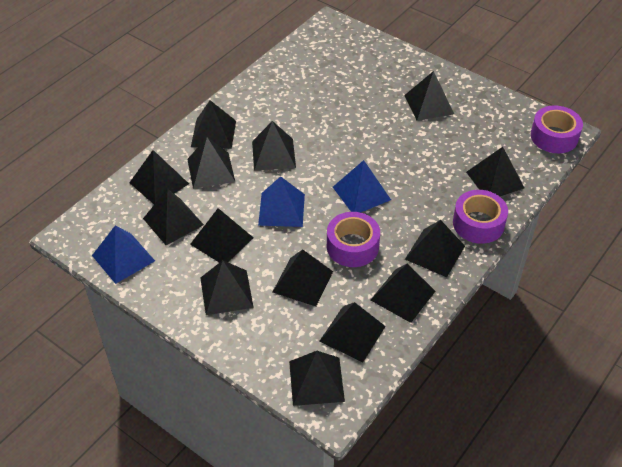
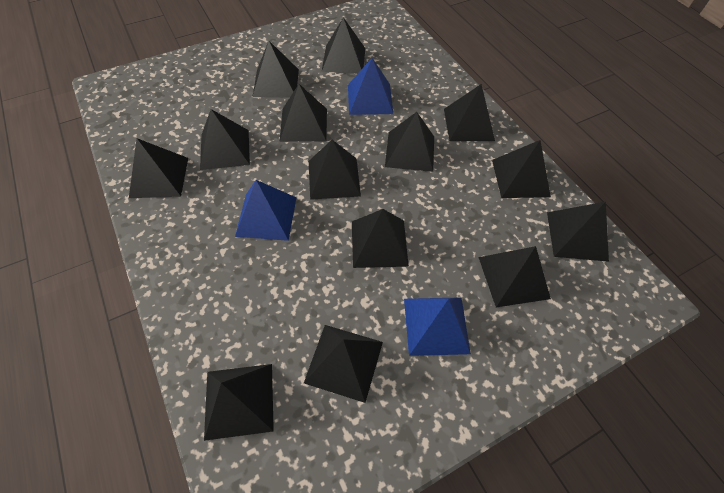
purple tape: 3 -> 0

